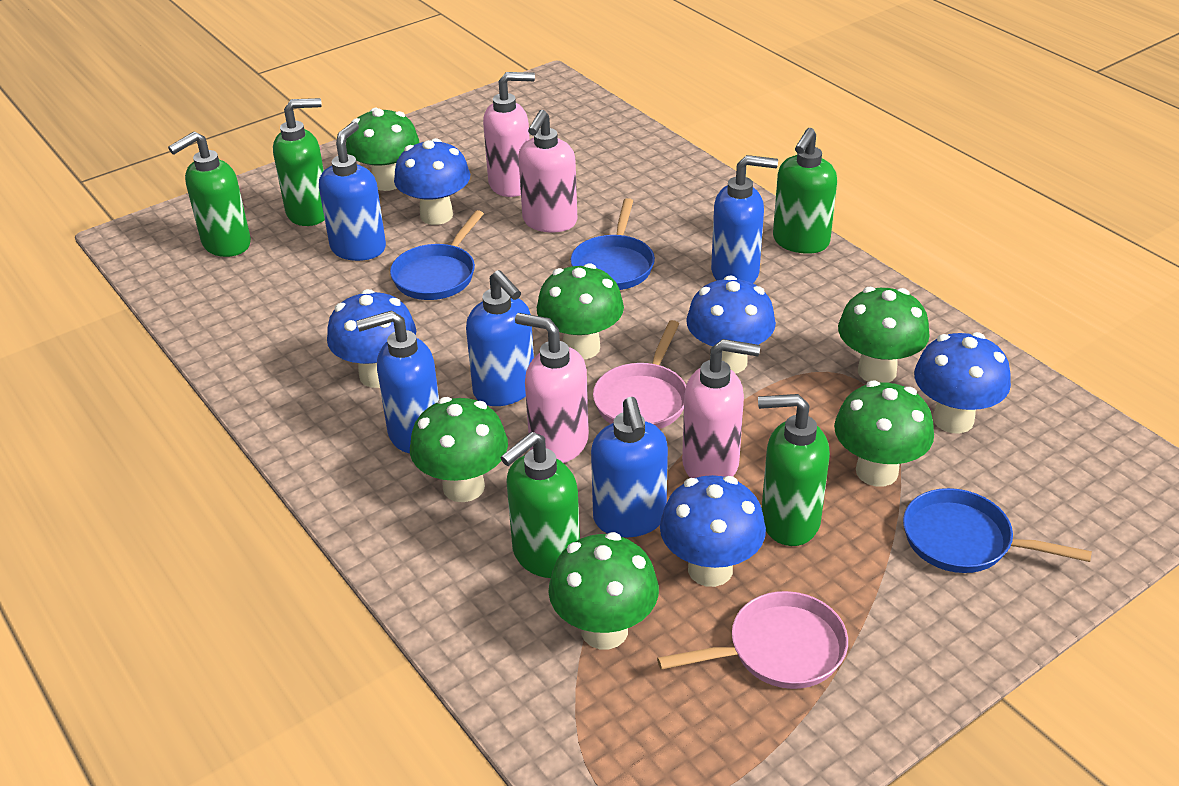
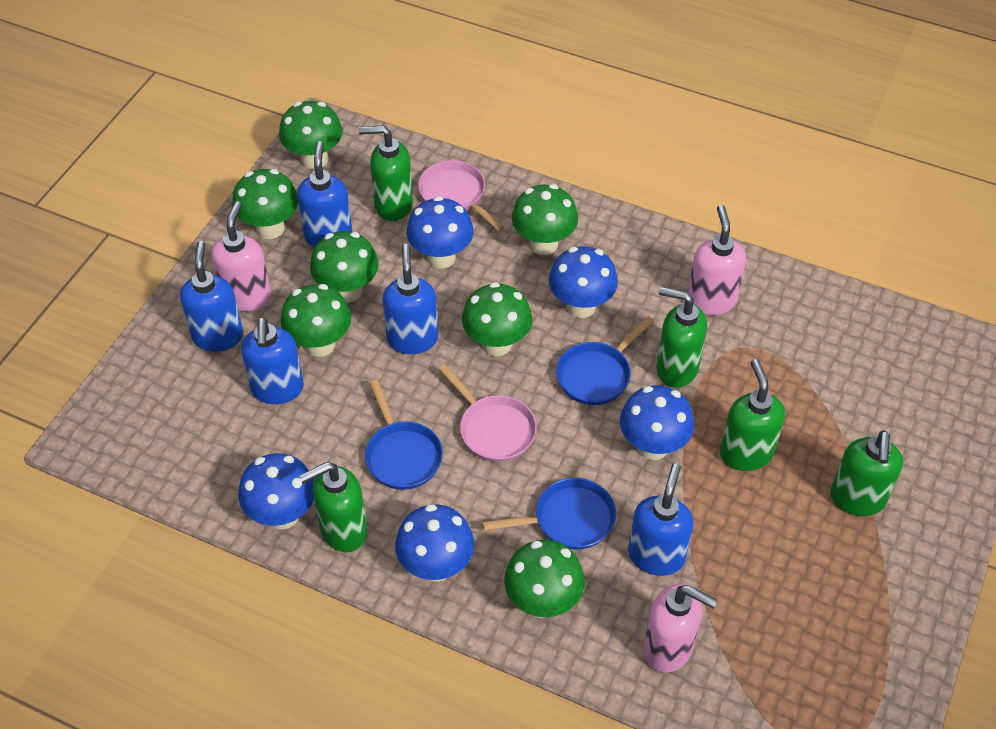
green mushroom: 6 -> 7
pink soap dispenser: 4 -> 3

